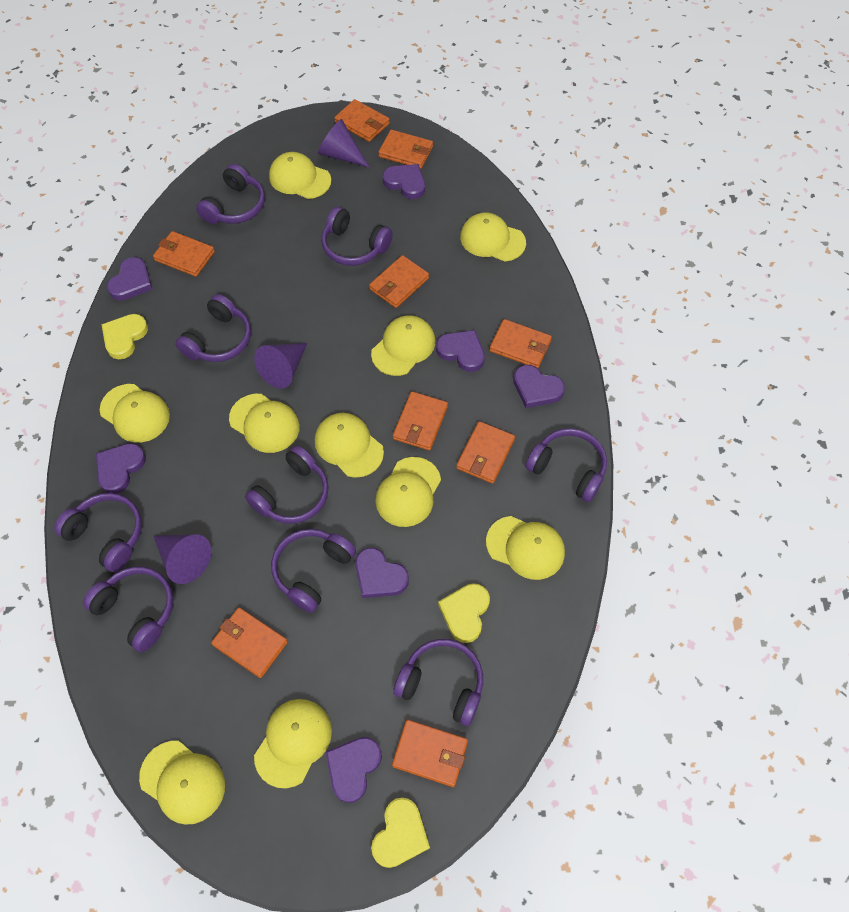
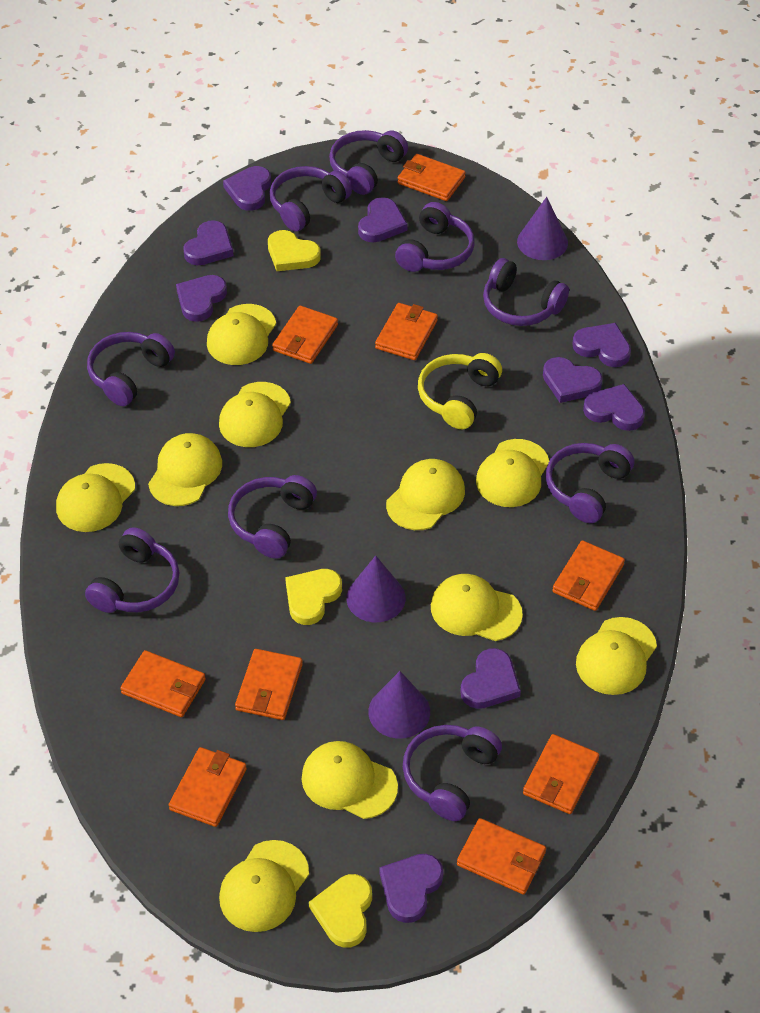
purple heart: 7 -> 9
yellow headphones: 0 -> 1

